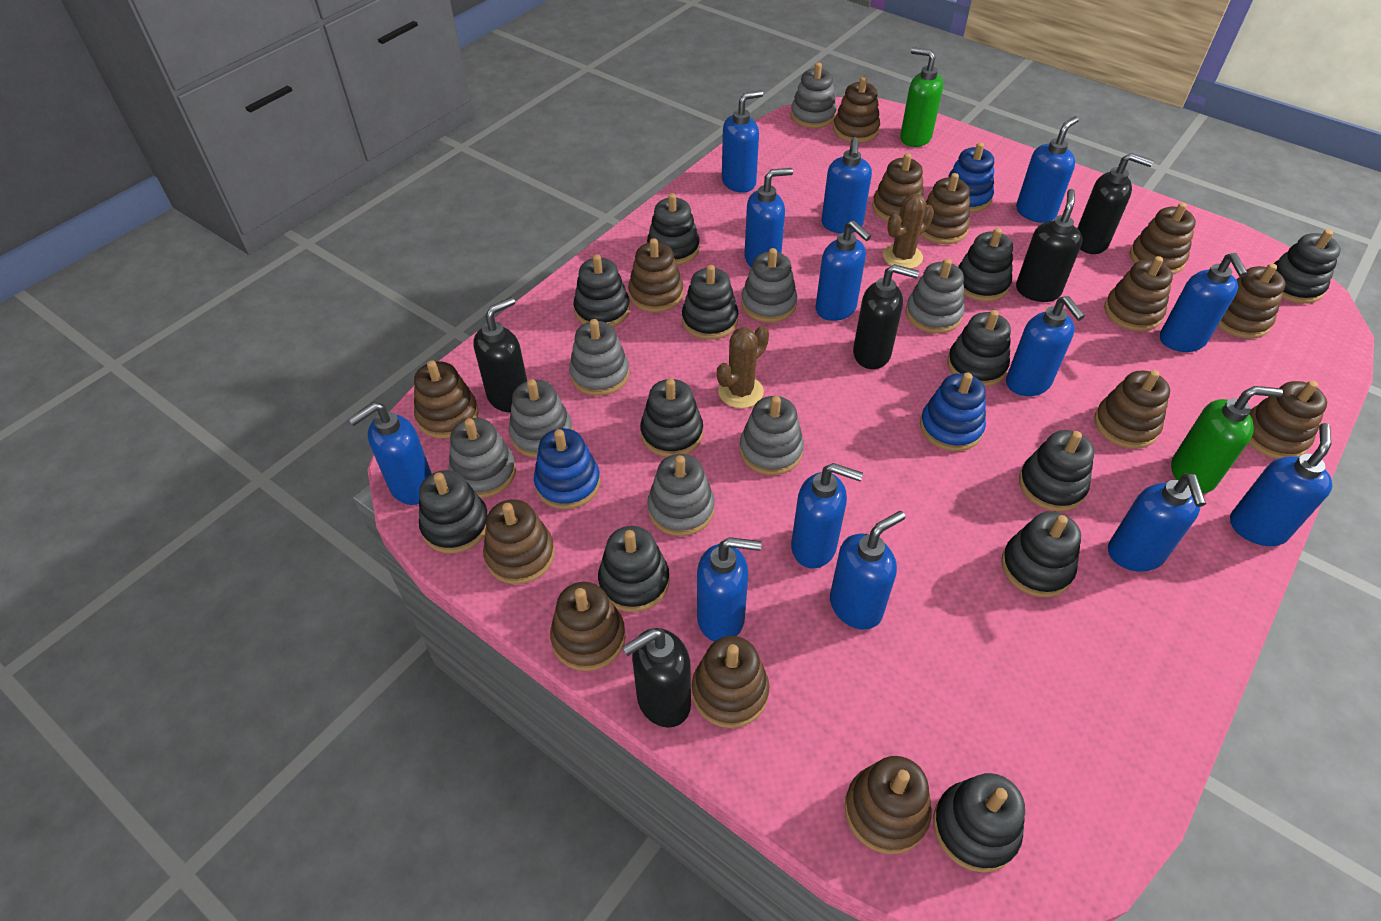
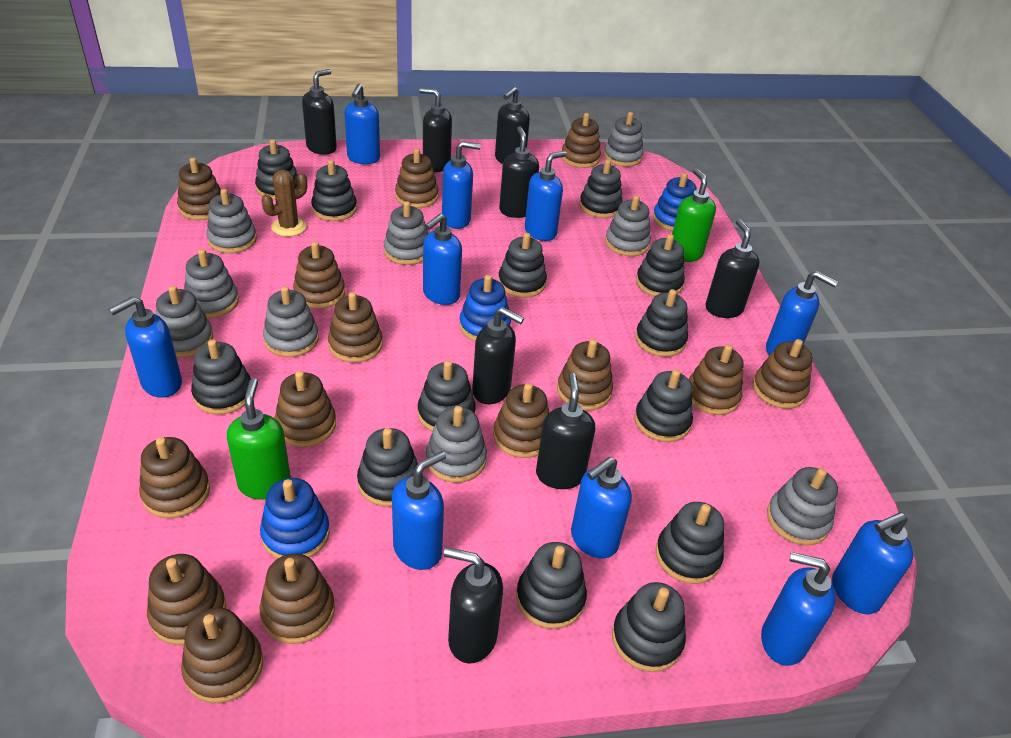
black soap dispenser: 5 -> 8
black stacking toy: 12 -> 13
blue soap dispenser: 13 -> 10
brown cactus: 2 -> 1
grey stacking toy: 8 -> 9

